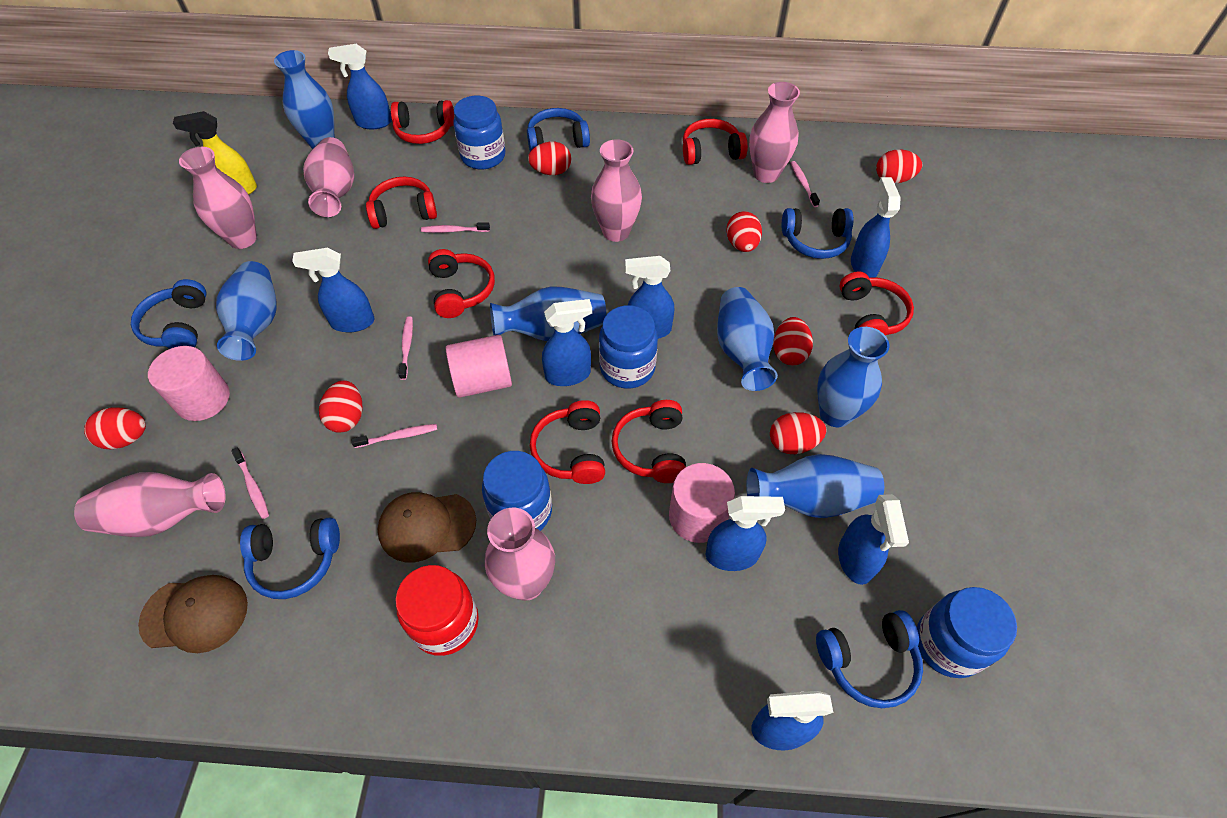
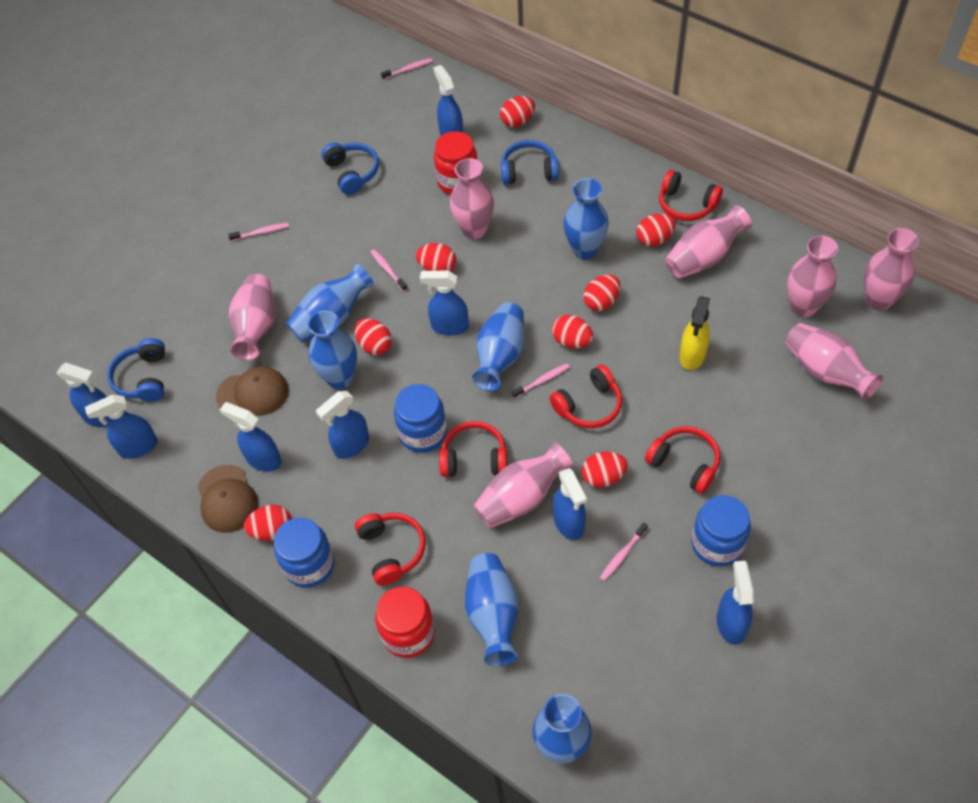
blue headphones: 5 -> 3
blue jar: 4 -> 3
pink cylinder: 3 -> 0
pink vase: 6 -> 7
red egg: 7 -> 8
red headphones: 7 -> 5
red jar: 1 -> 2

